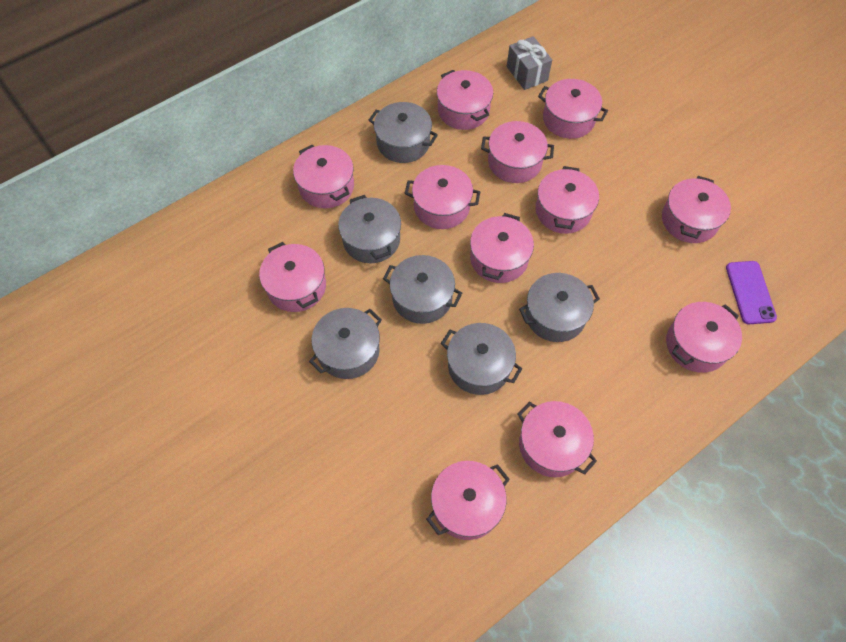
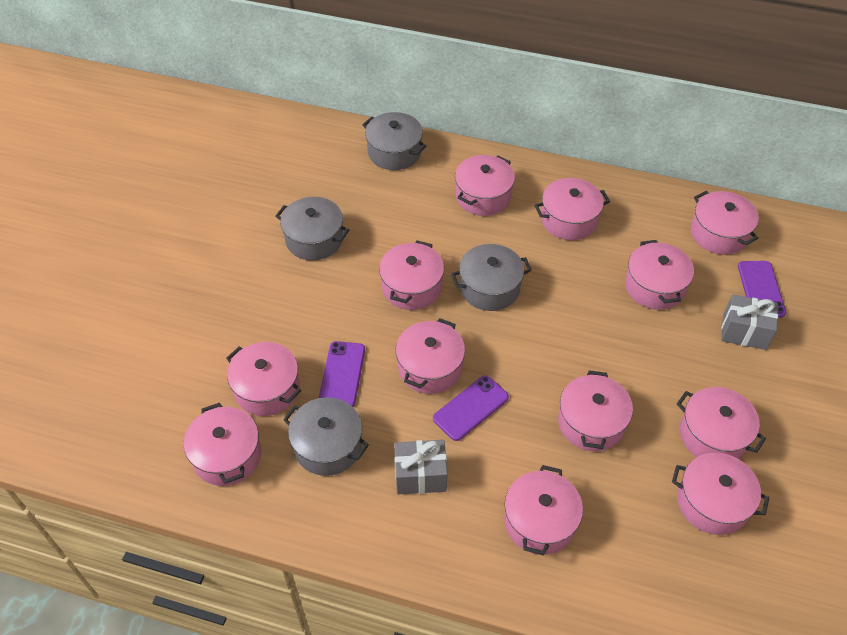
grey gift: 1 -> 2
grey pot: 6 -> 4
purple phone: 1 -> 3

